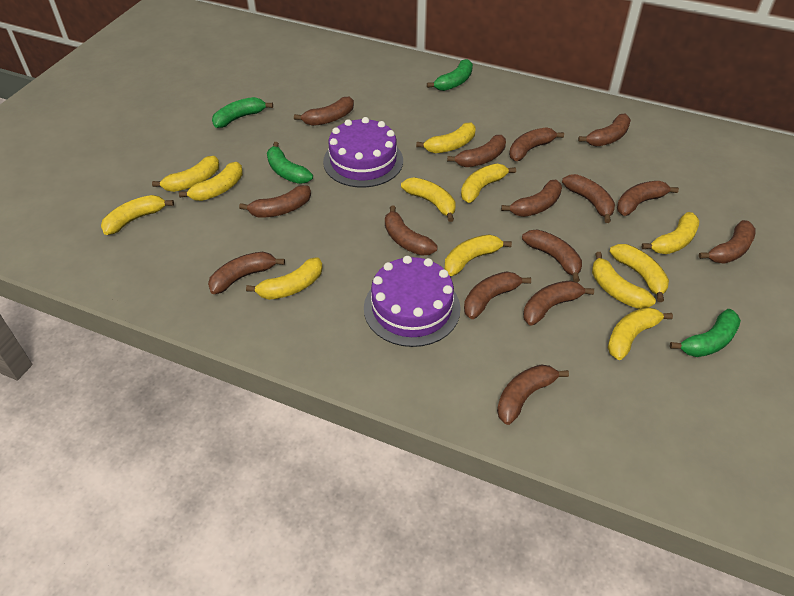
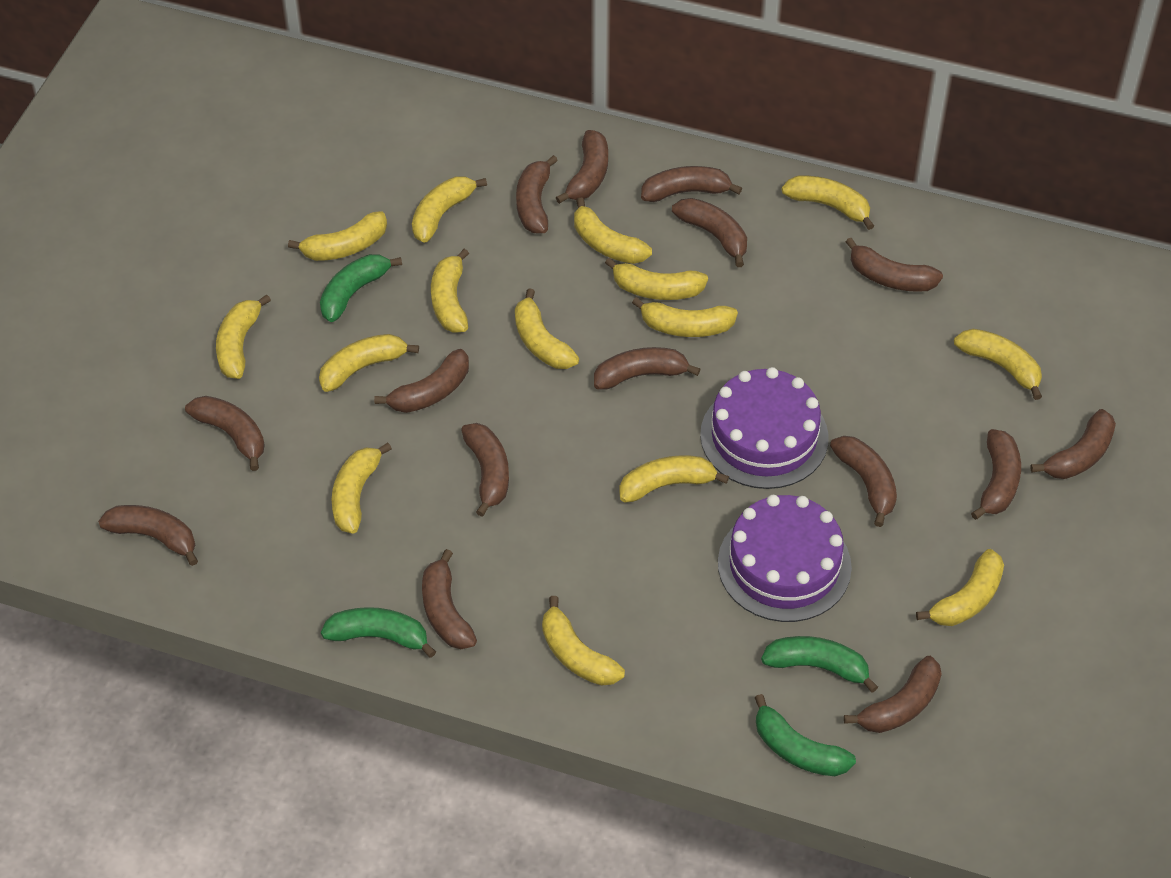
yellow banana: 12 -> 15

